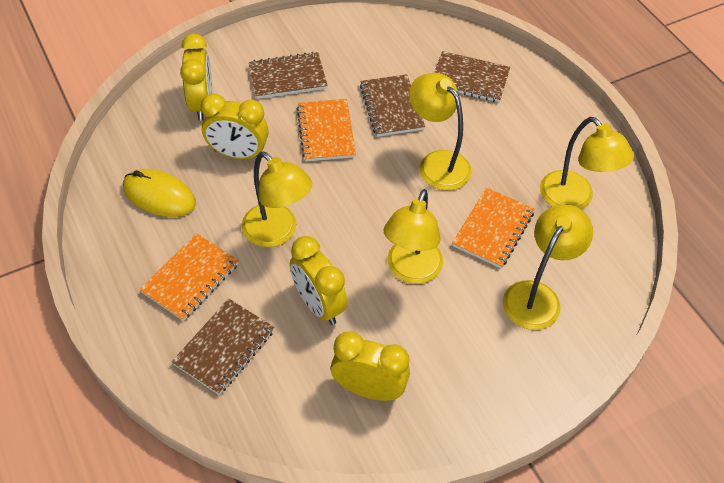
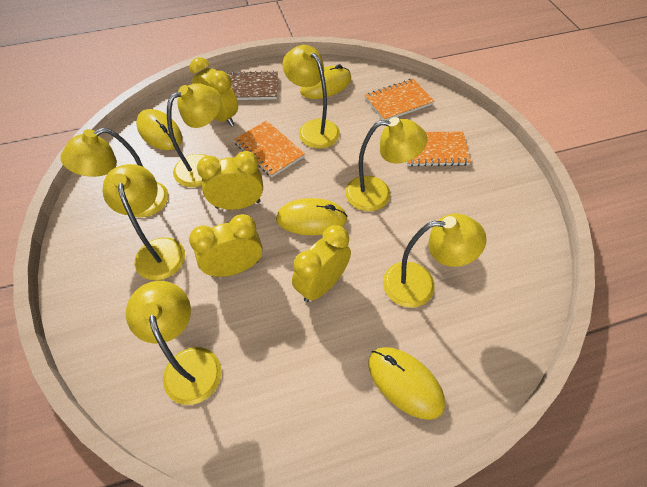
brown notebook: 4 -> 1
yellow lamp: 5 -> 7
yellow mouse: 1 -> 4

